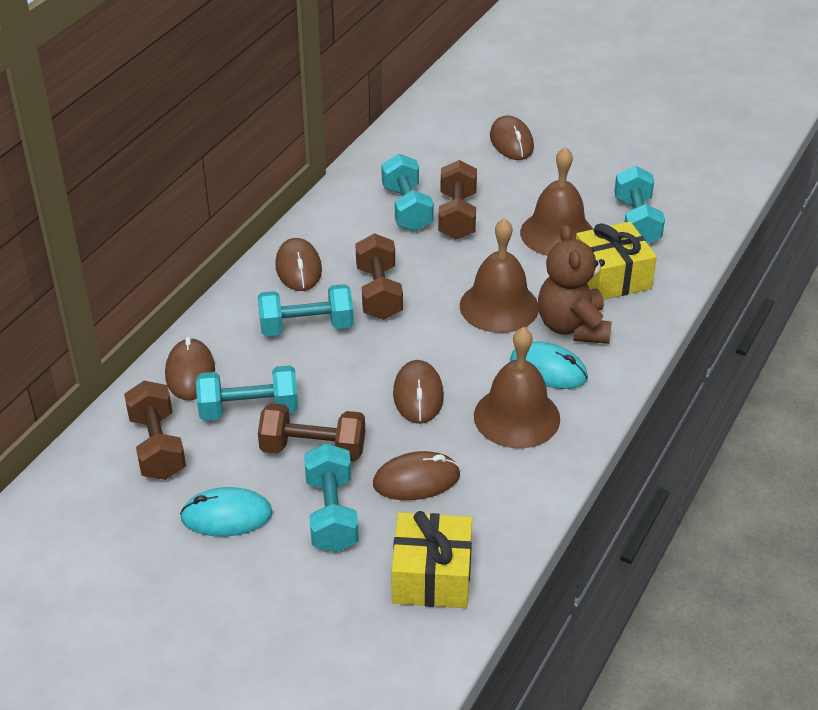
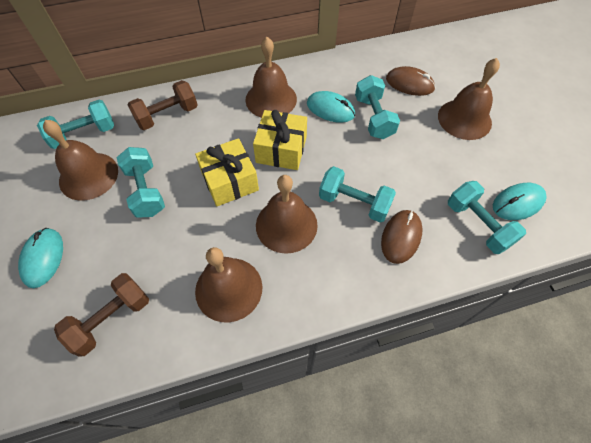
brown bell: 3 -> 5
brown dumbbell: 4 -> 2
brown mouse: 5 -> 2
brown teddy bear: 1 -> 0
turquoise mouse: 2 -> 3

